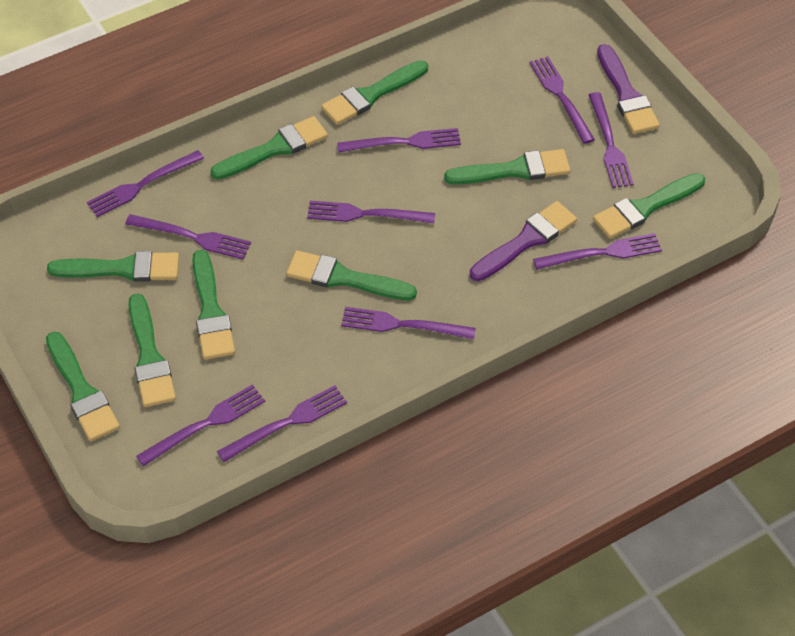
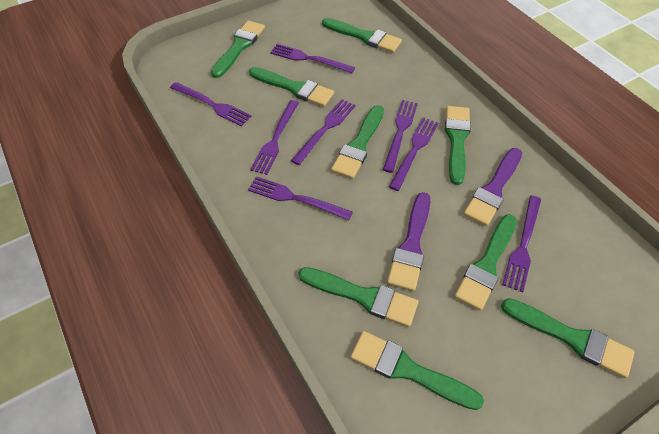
purple fork: 10 -> 8

